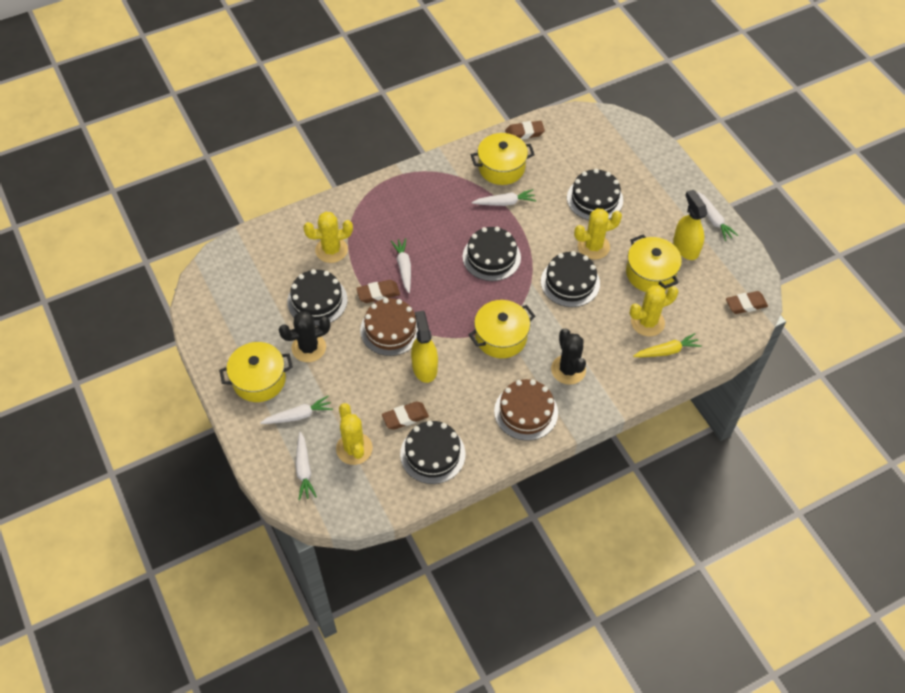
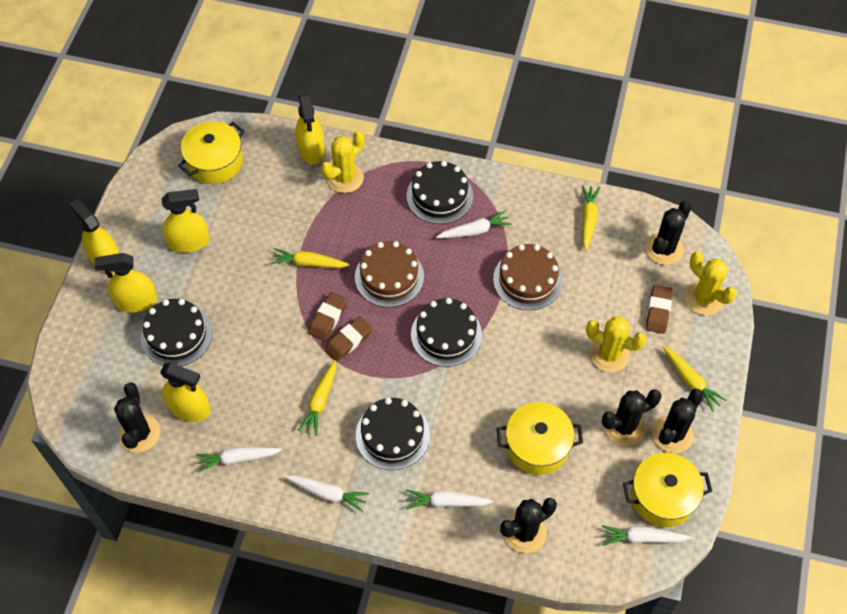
black cactus: 2 -> 5
black cake: 5 -> 4
brown eraser: 4 -> 3
yellow cactus: 4 -> 3
yellow carrot: 1 -> 4
yellow pot: 4 -> 3
yellow spray bottle: 2 -> 5

